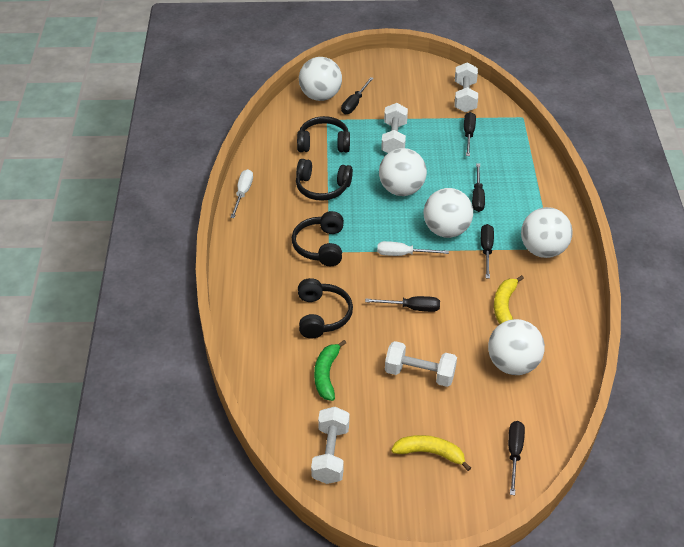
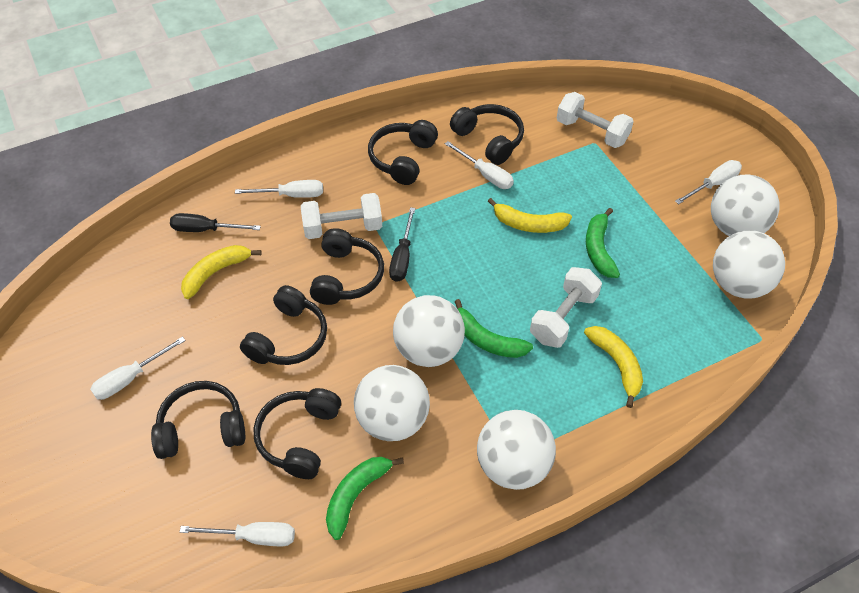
black headphones: 4 -> 6
black screwdriver: 6 -> 2
green banana: 1 -> 3
white dumbbell: 4 -> 3
white screwdriver: 2 -> 5
yellow banana: 2 -> 3

